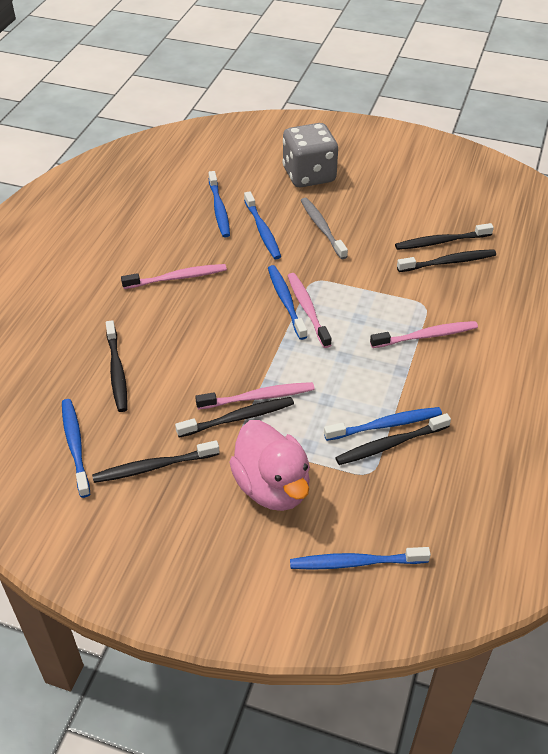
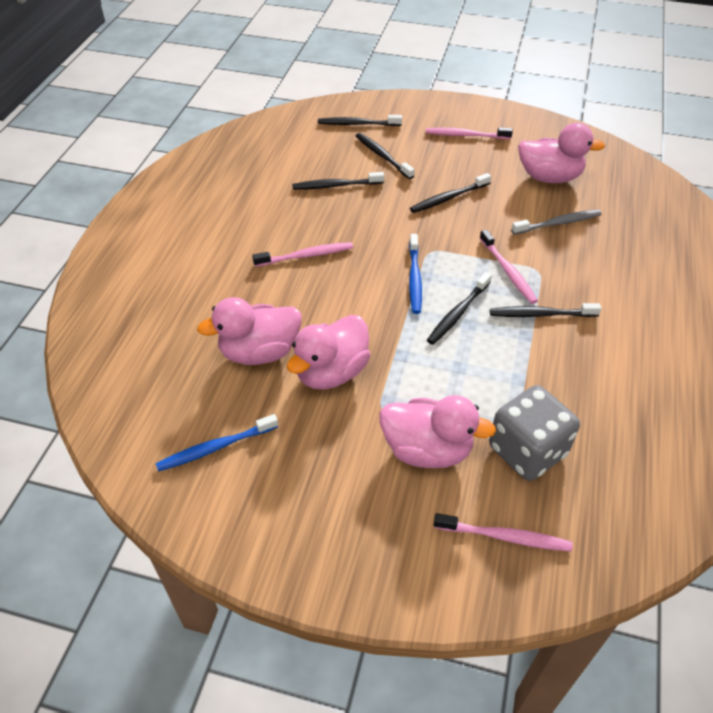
blue toothbrush: 6 -> 2
pink duck: 1 -> 4

